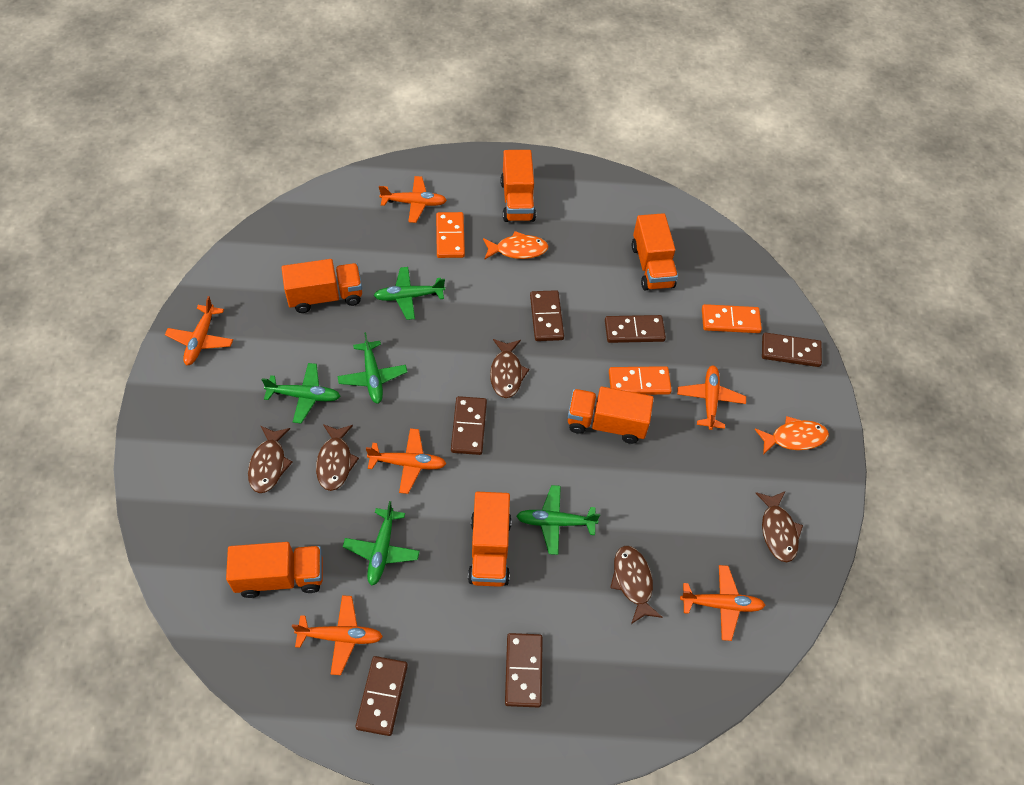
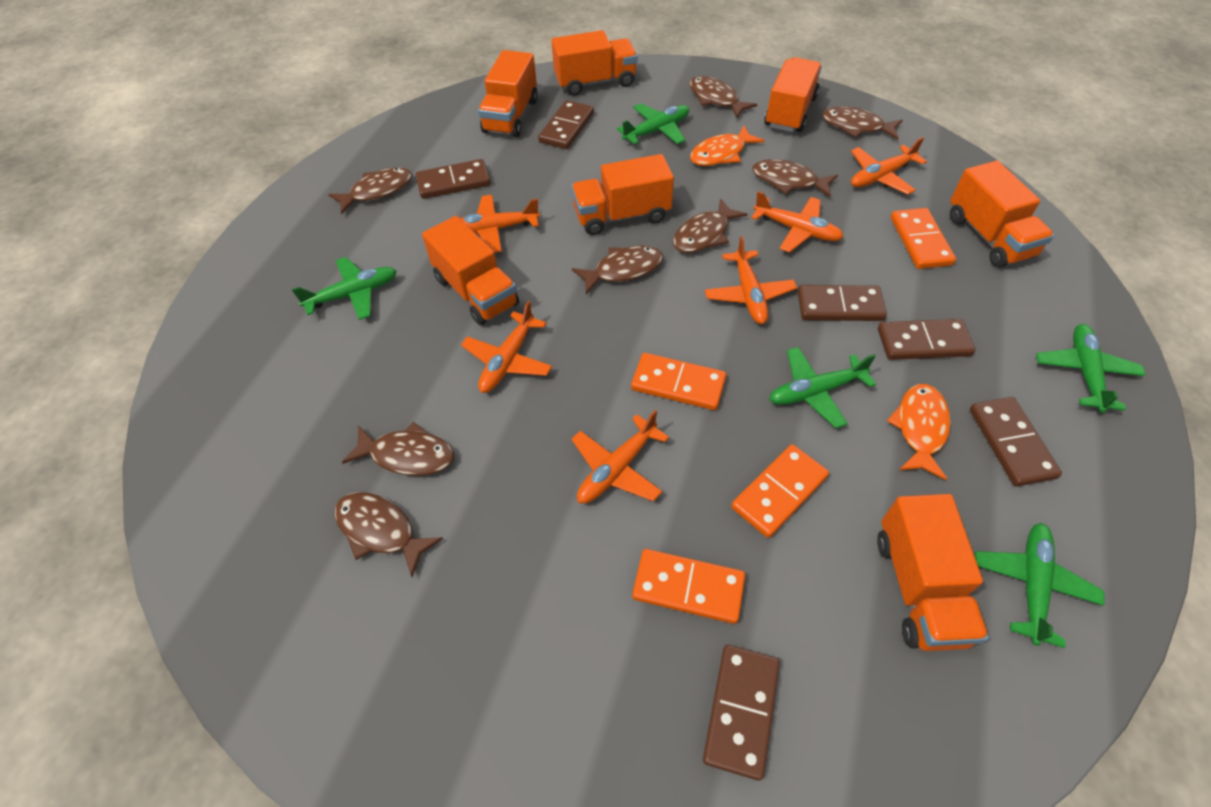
brown fish: 5 -> 8
orange domino: 3 -> 4
orange truck: 6 -> 7

